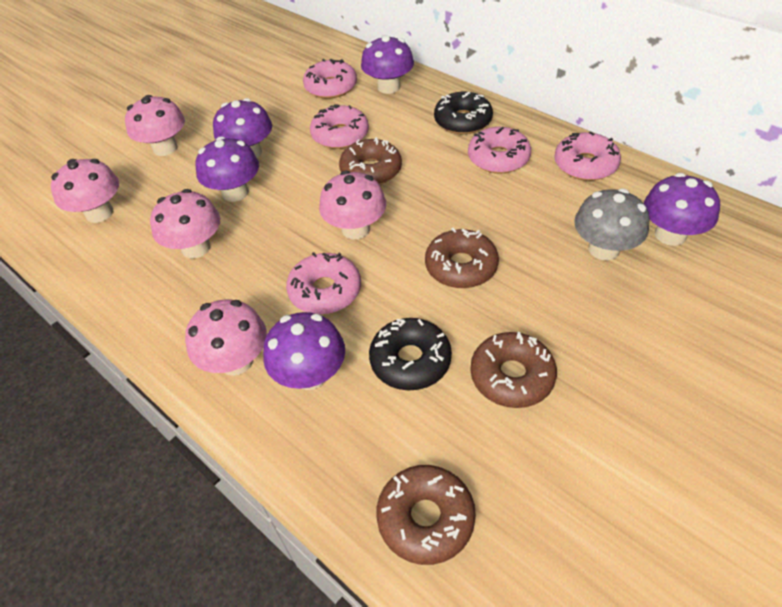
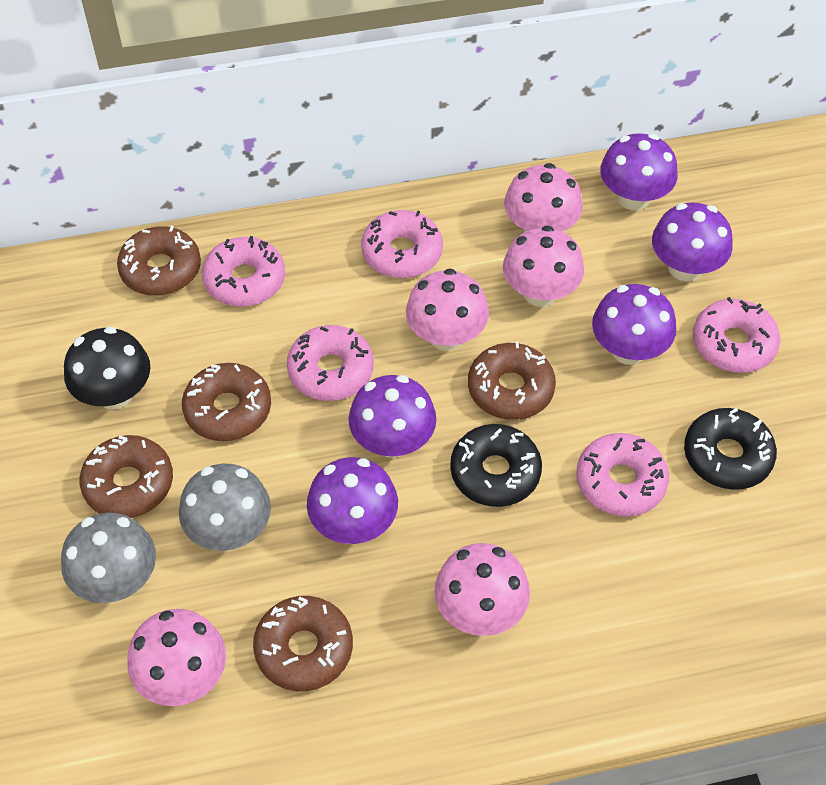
black mushroom: 0 -> 1
brown donut: 4 -> 5
grey mushroom: 1 -> 2

